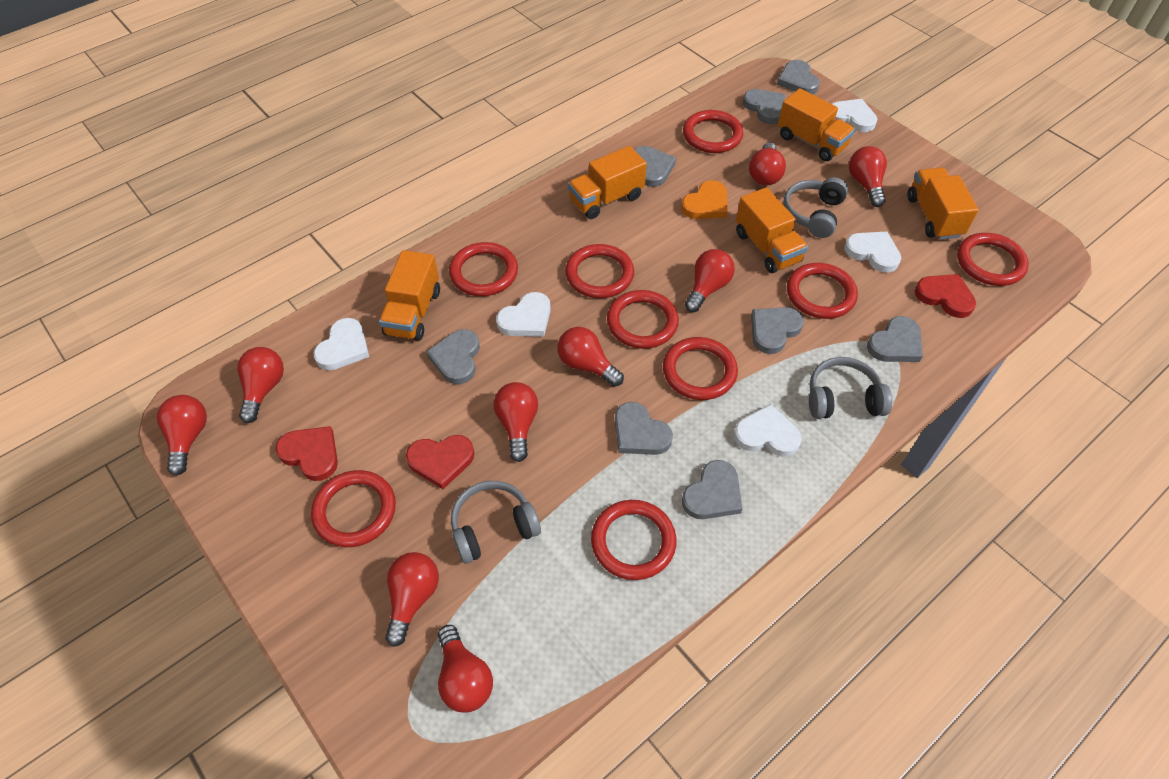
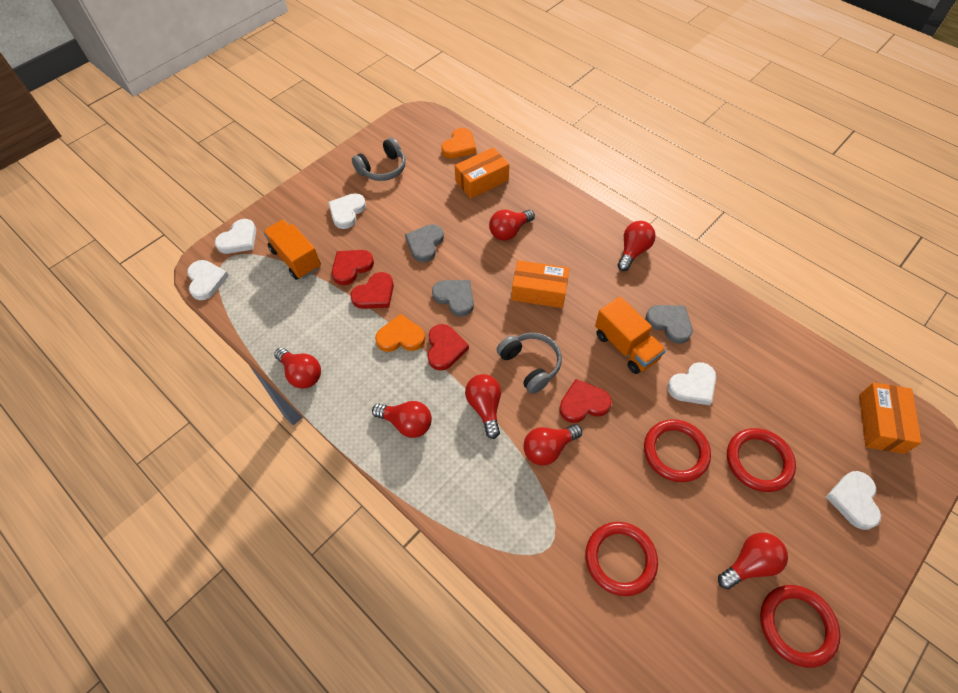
grey headphones: 3 -> 2
grey heart: 8 -> 3
orange box: 0 -> 3
orange heart: 1 -> 2
orange truck: 5 -> 2
red heart: 3 -> 4
red light bulb: 9 -> 7
red ring: 9 -> 4

